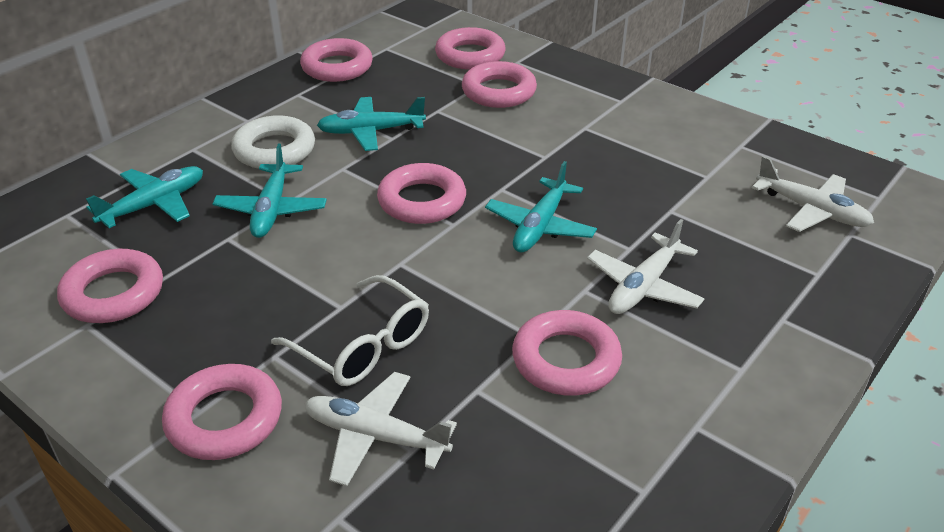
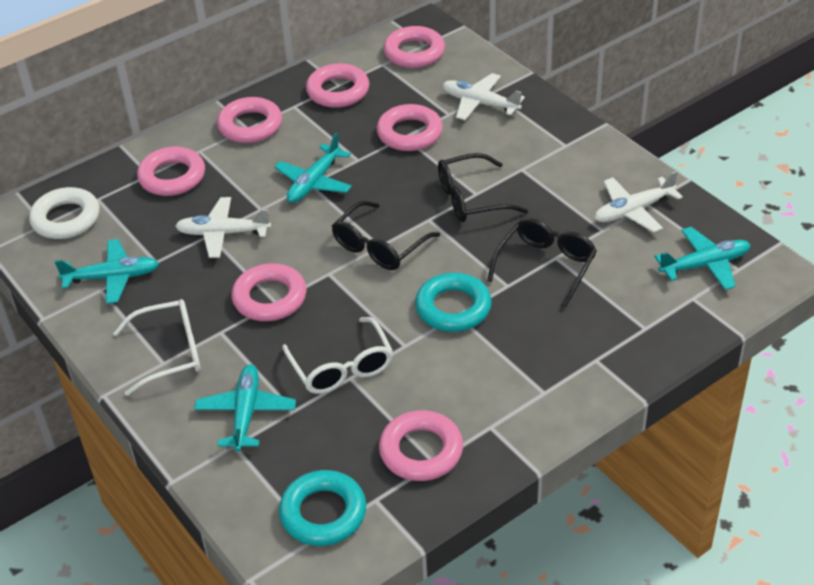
black glasses: 0 -> 3
turquoise ring: 0 -> 2
white glasses: 1 -> 2

